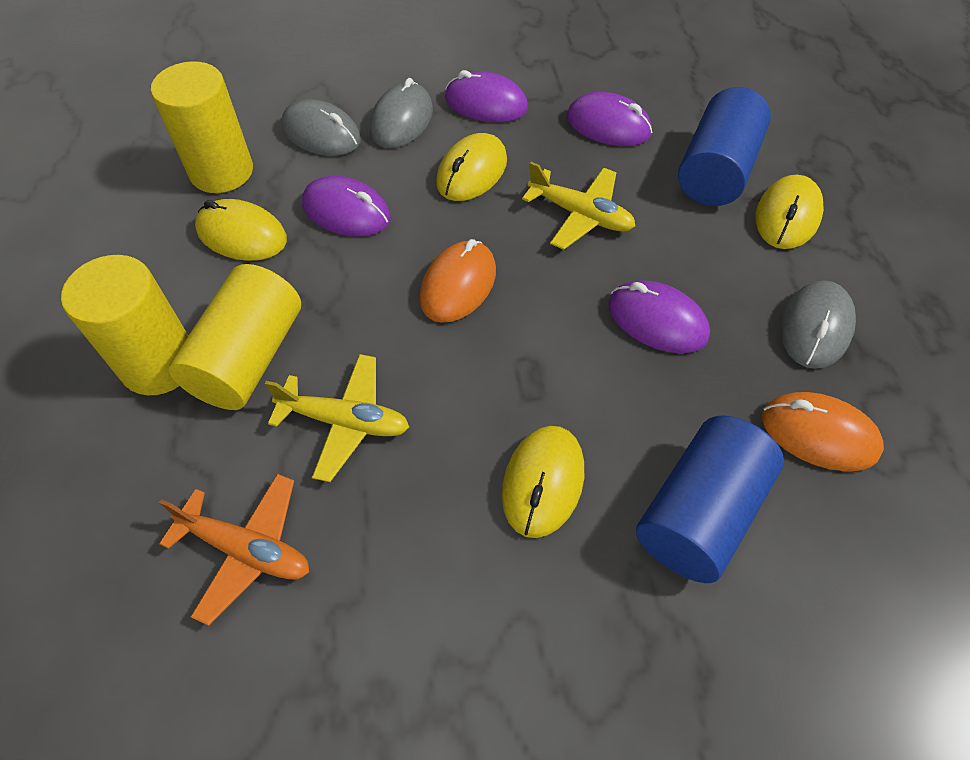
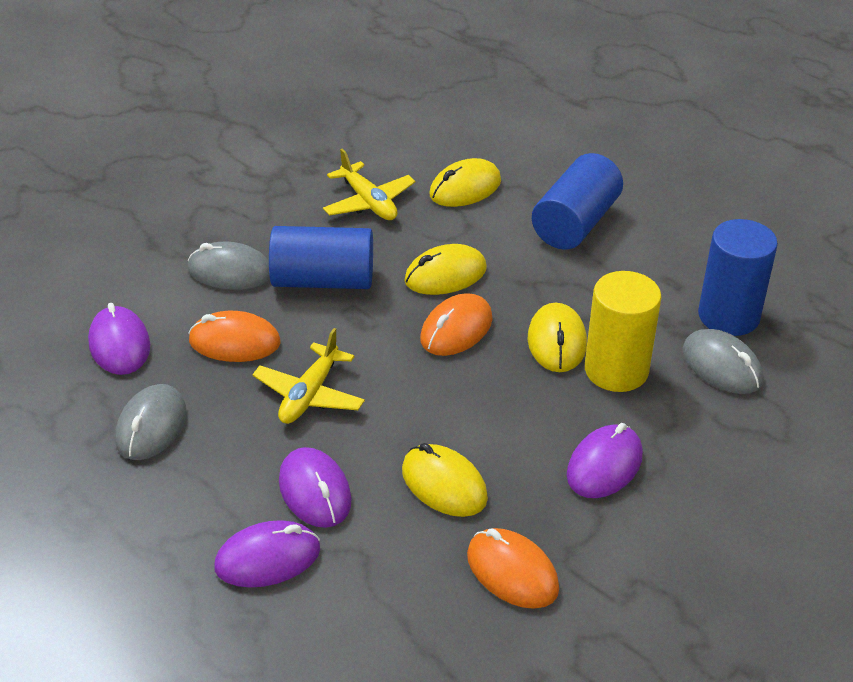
blue cylinder: 2 -> 3
orange mouse: 2 -> 3
orange plane: 1 -> 0
yellow cylinder: 3 -> 1

